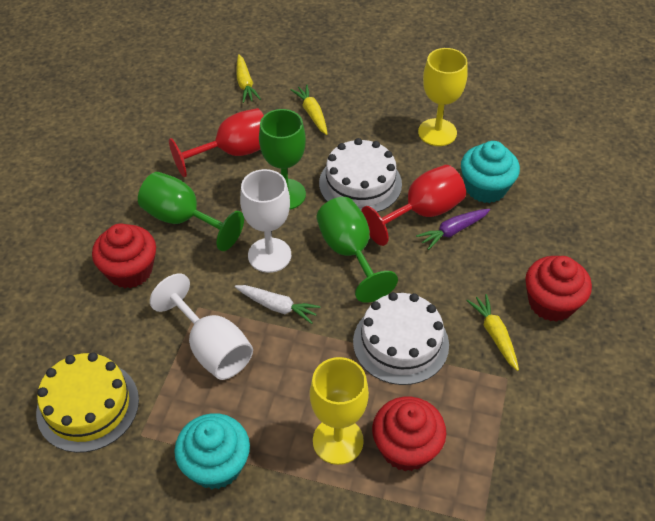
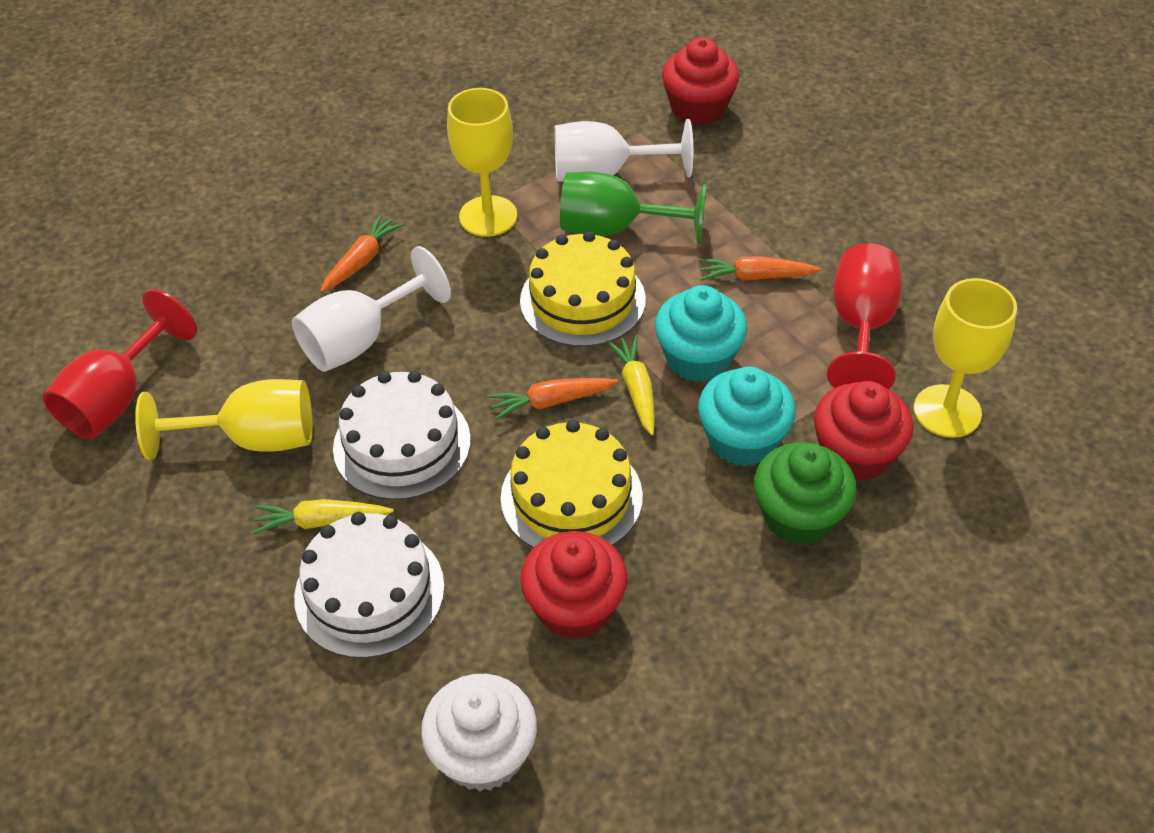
green cupcake: 0 -> 1
green goblet: 3 -> 1
orange carrot: 0 -> 3
purple carrot: 1 -> 0
white carrot: 1 -> 0
white cupcake: 0 -> 1
yellow cake: 1 -> 2
yellow carrot: 3 -> 2
yellow goblet: 2 -> 3

